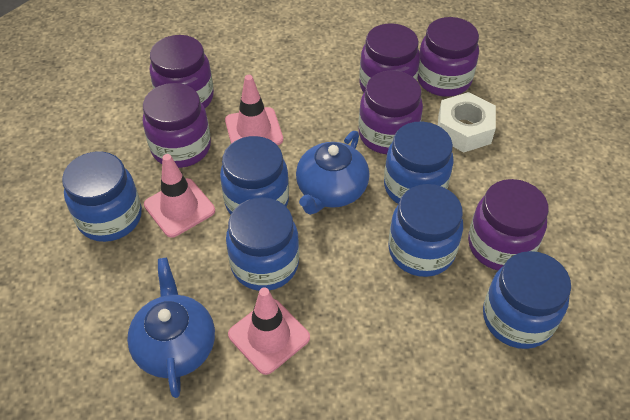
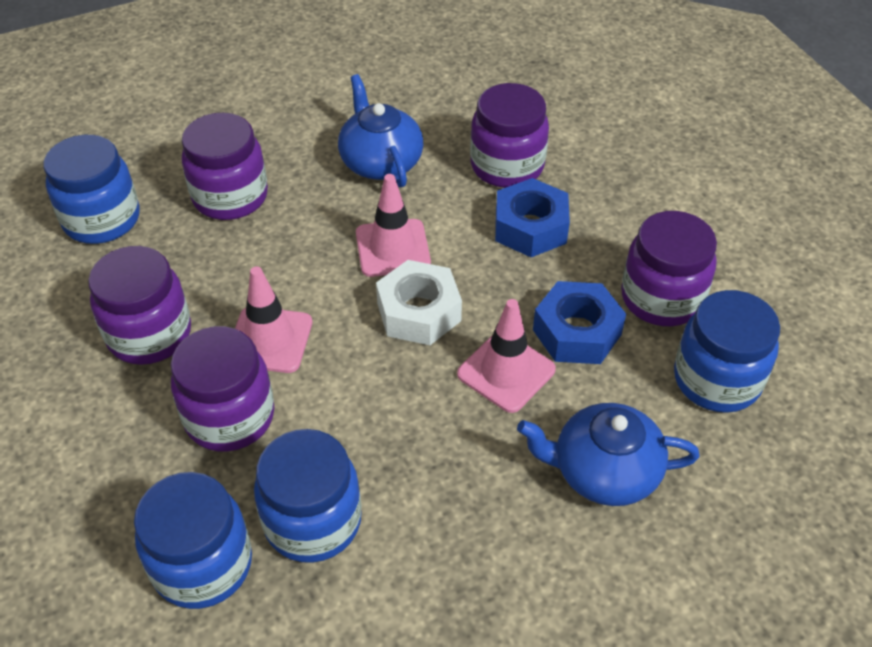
blue jar: 6 -> 4
blue nut: 0 -> 2
purple jar: 6 -> 5

